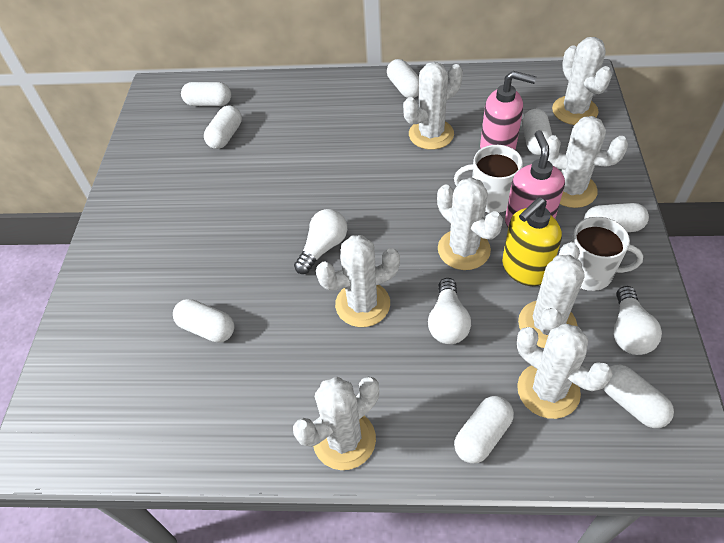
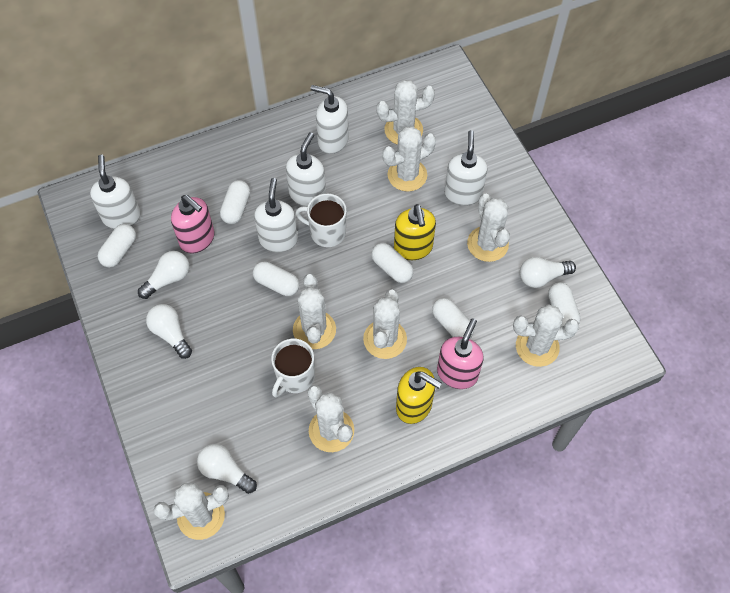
white capsule: 8 -> 6
white light bulb: 3 -> 4
white soap dispenser: 0 -> 5
yellow soap dispenser: 1 -> 2

